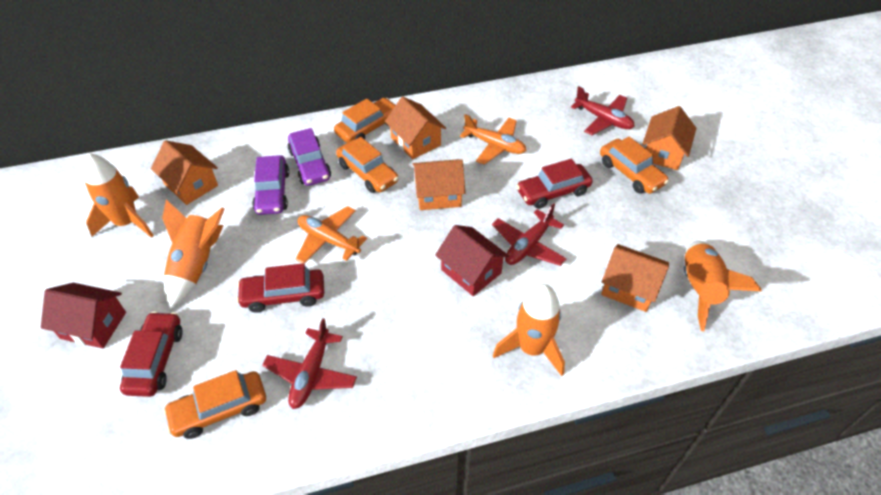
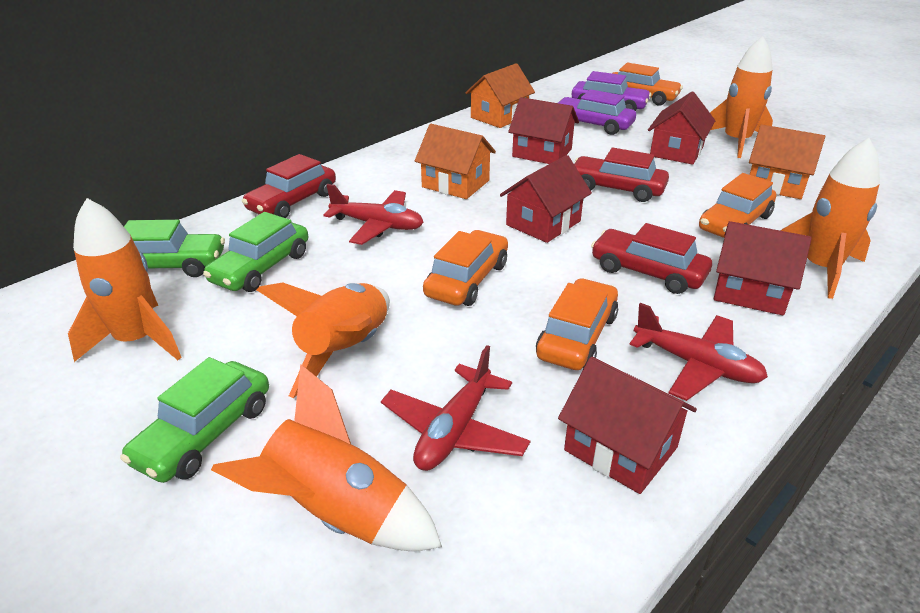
green car: 0 -> 3
orange house: 5 -> 3
orange plane: 2 -> 0
orange rocket: 4 -> 5
red house: 2 -> 5

